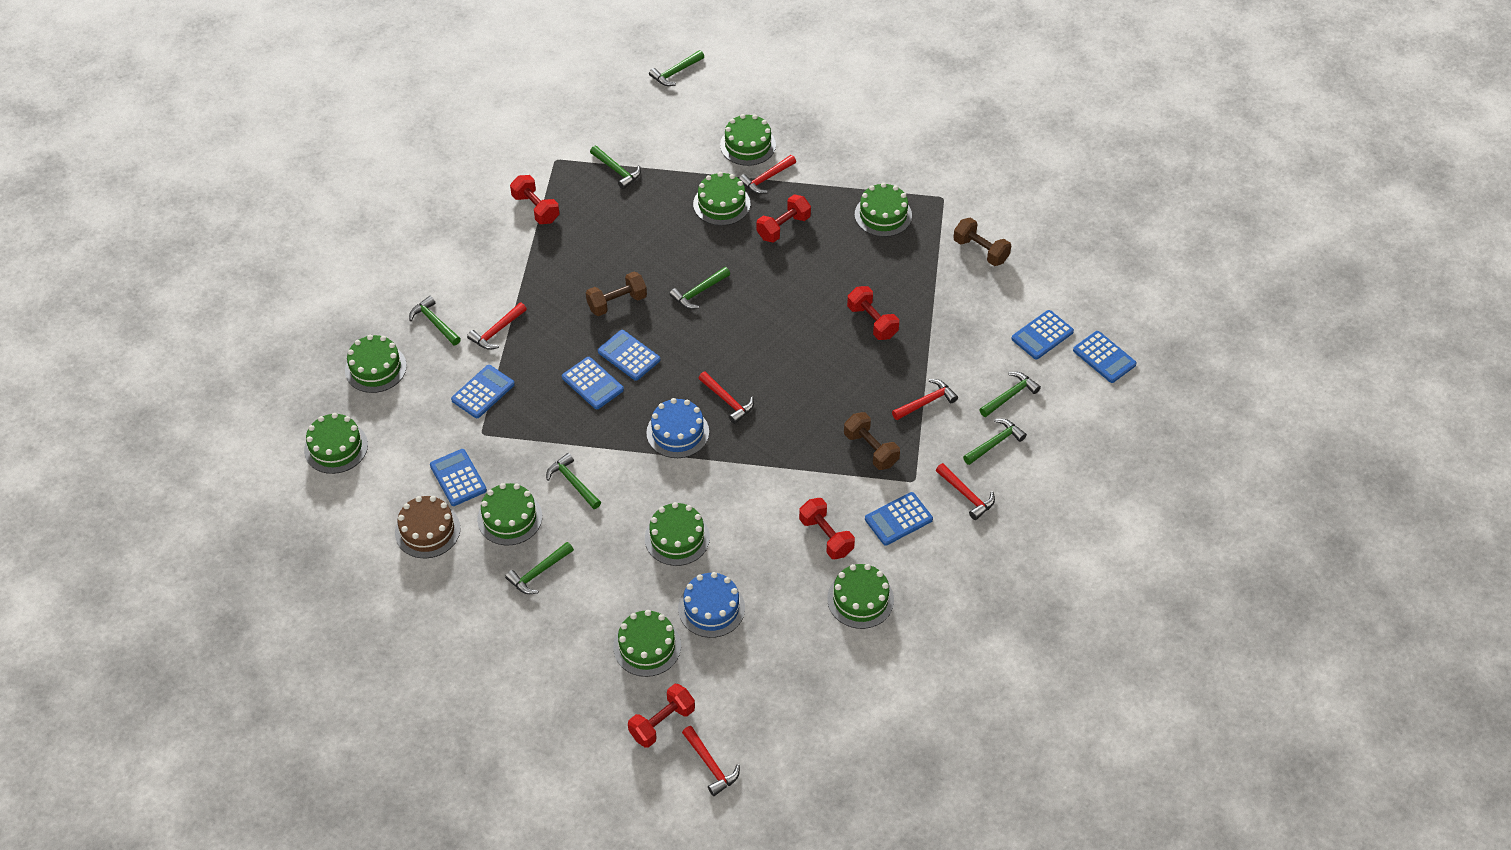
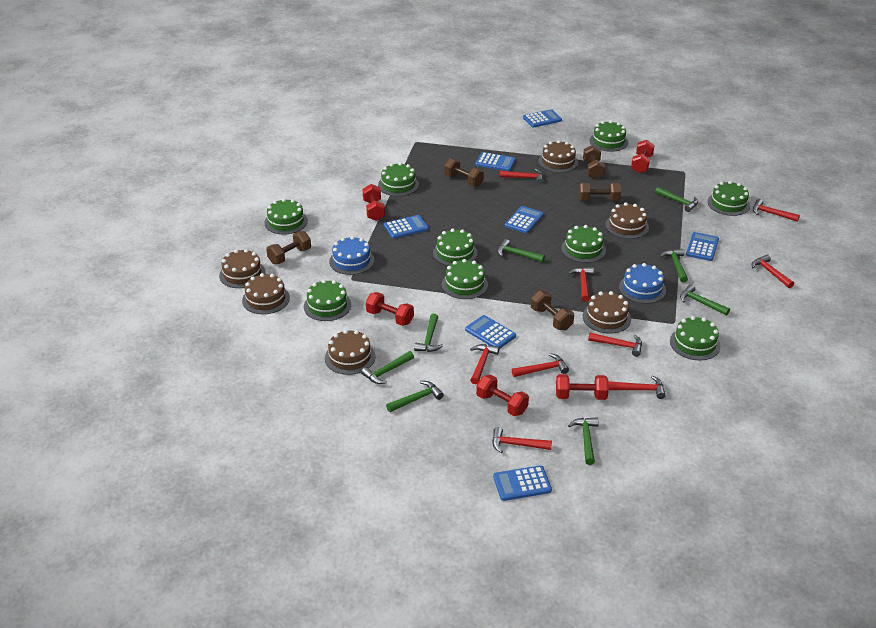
brown cake: 1 -> 6
brown dumbbell: 3 -> 5
red hammer: 6 -> 9

